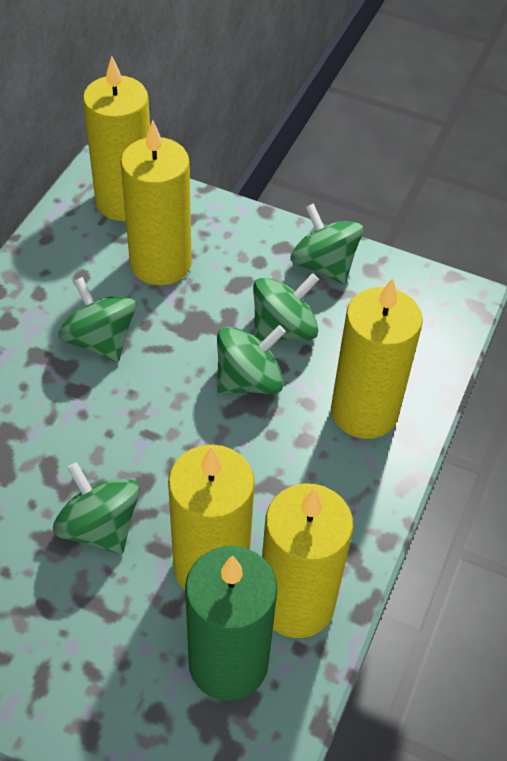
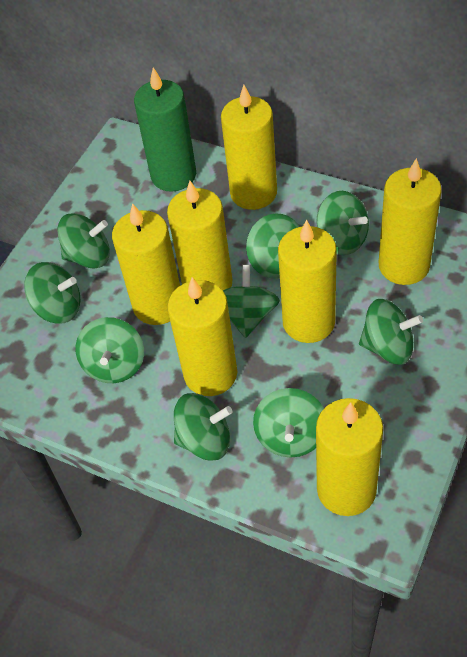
green spinning top: 5 -> 9
yellow candle: 5 -> 7

